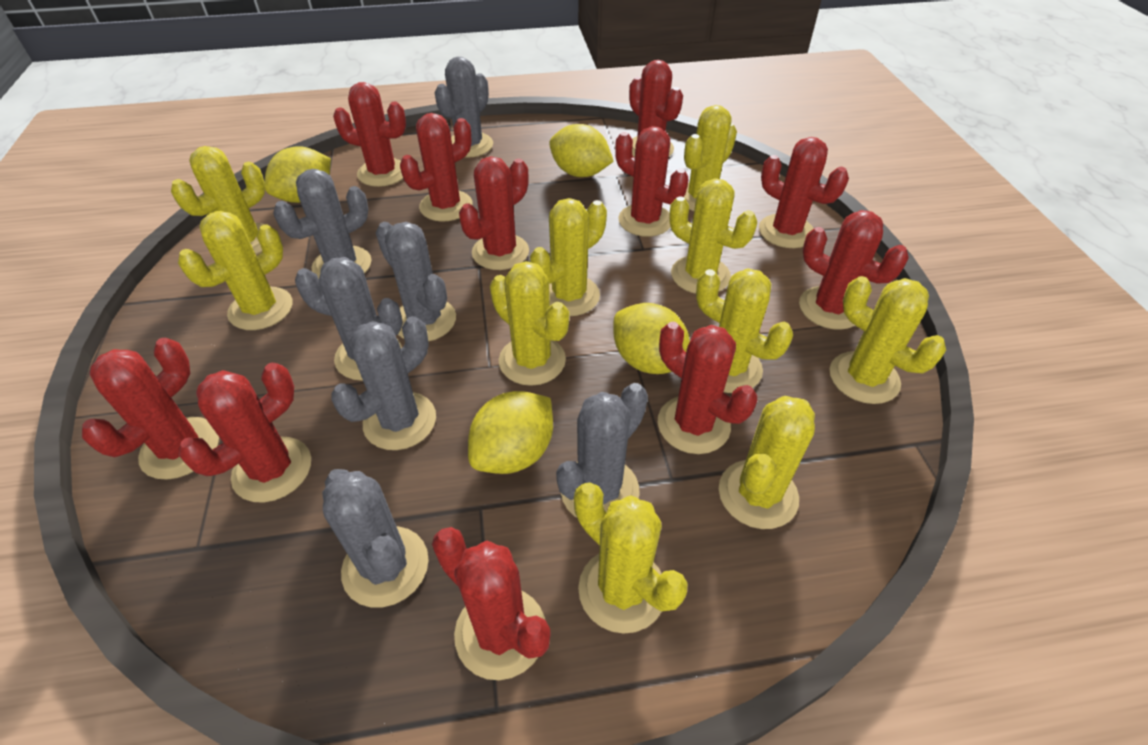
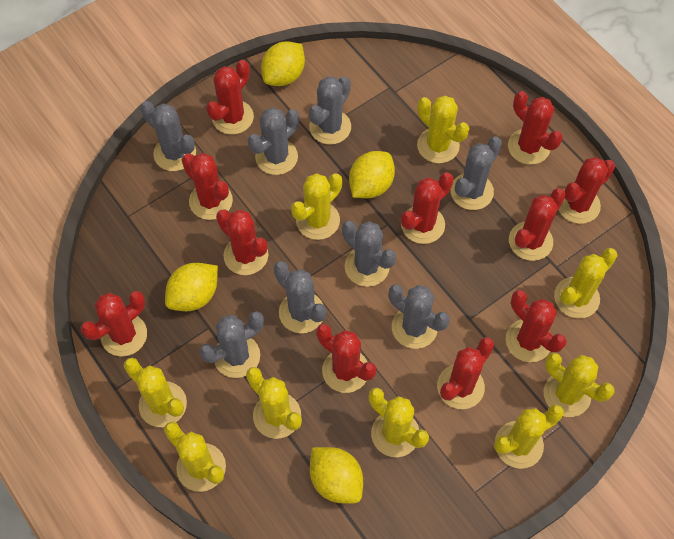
grey cactus: 7 -> 8
yellow cactus: 10 -> 9

